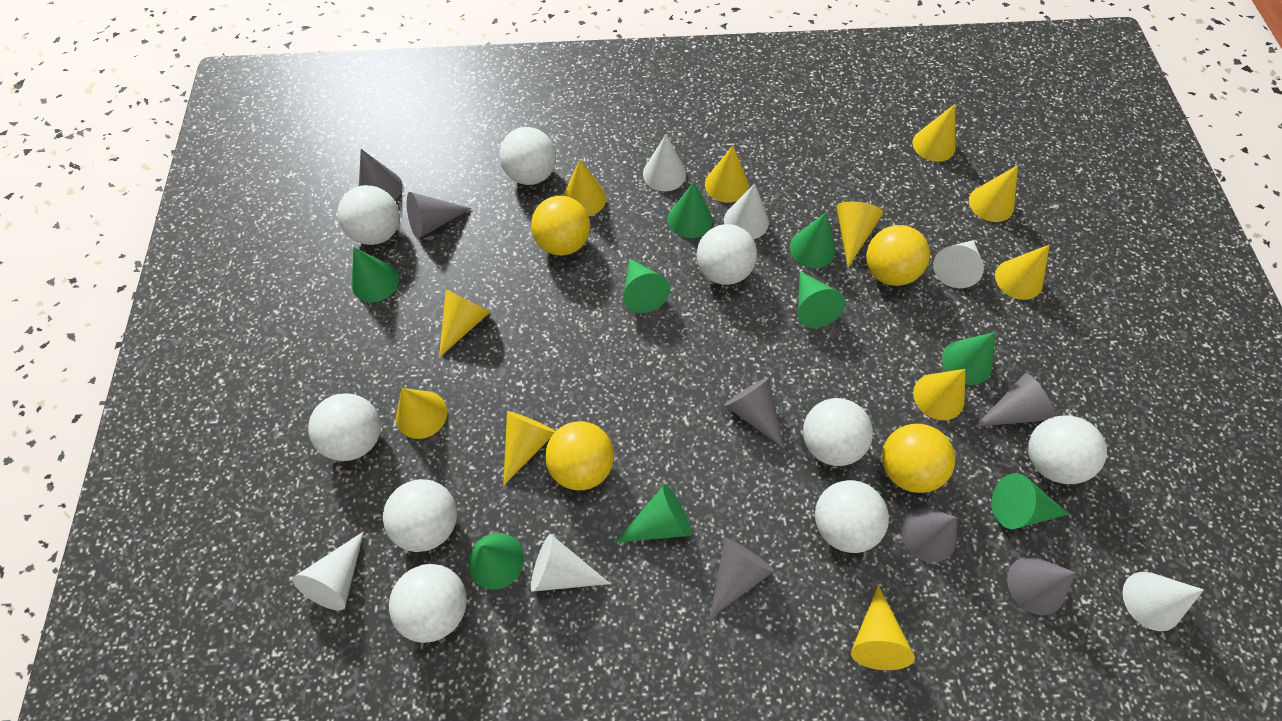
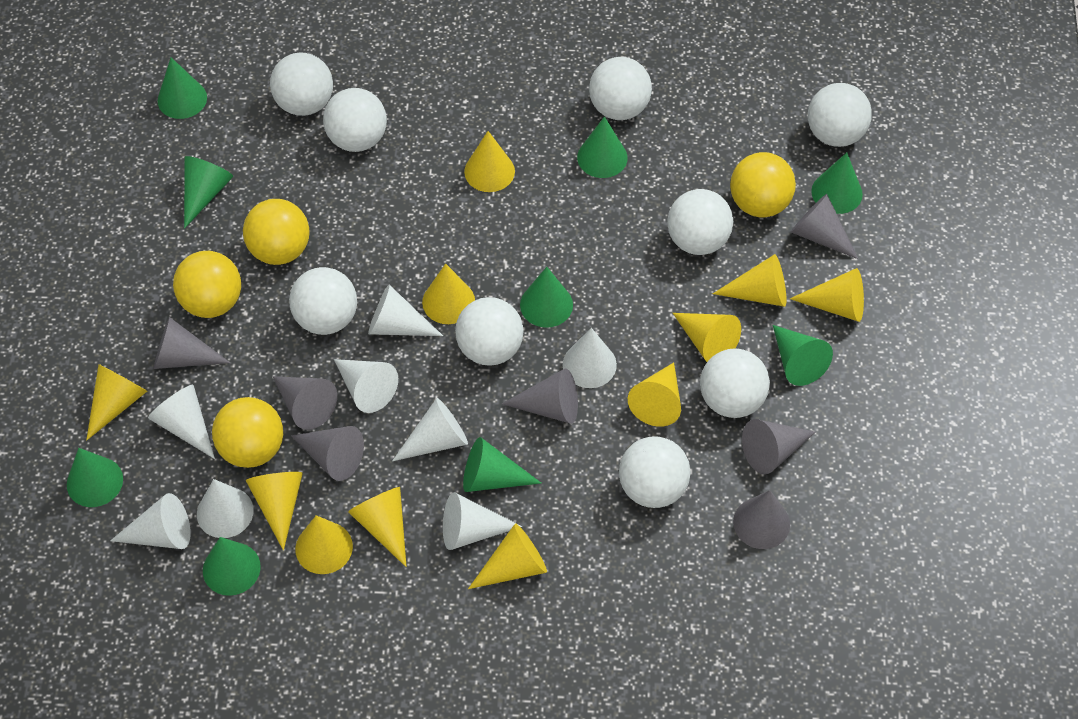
white cone: 6 -> 8

